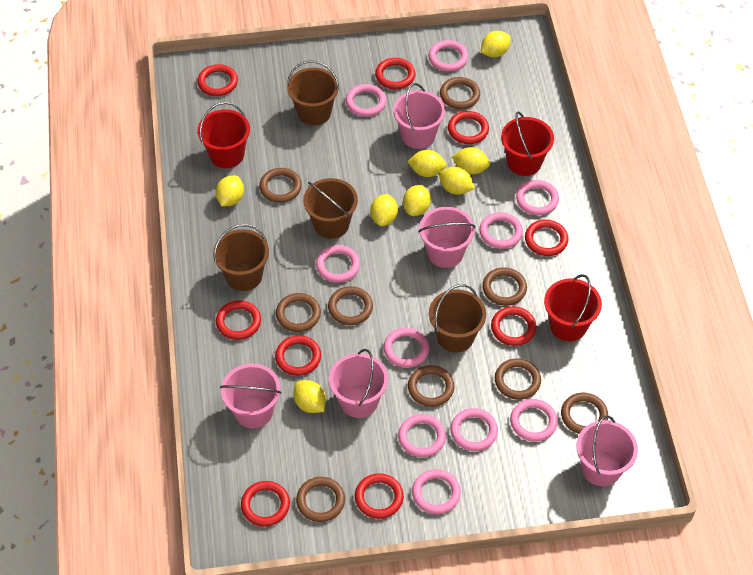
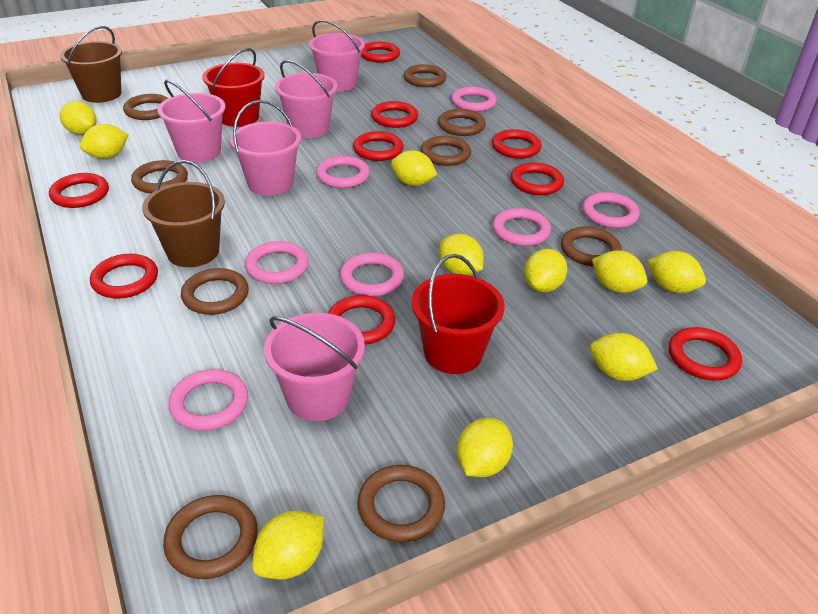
brown bucket: 4 -> 2
pink ring: 10 -> 7
red bucket: 3 -> 2
yellow lemon: 8 -> 10

